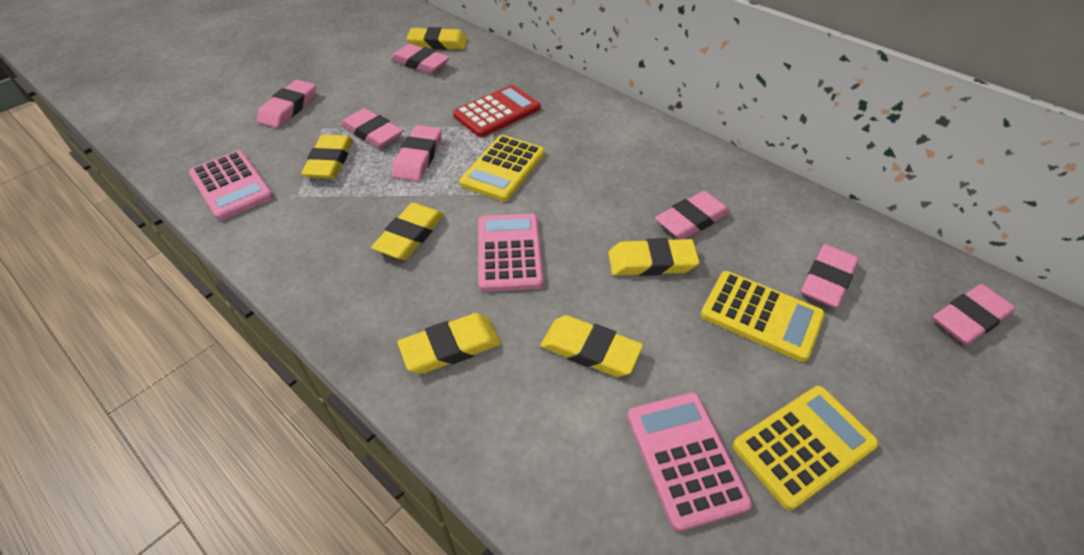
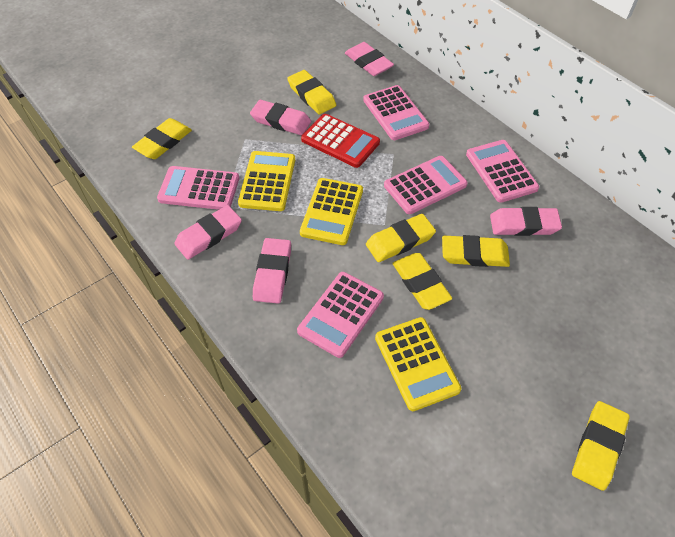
pink calculator: 3 -> 5
pink eraser: 7 -> 5

